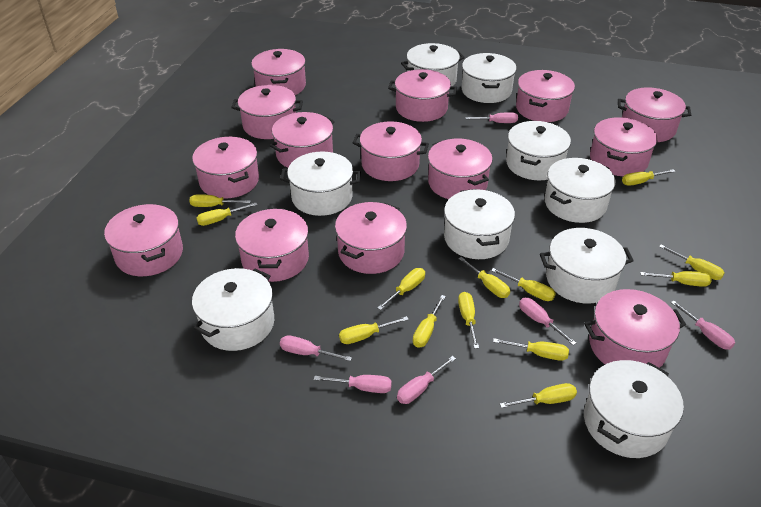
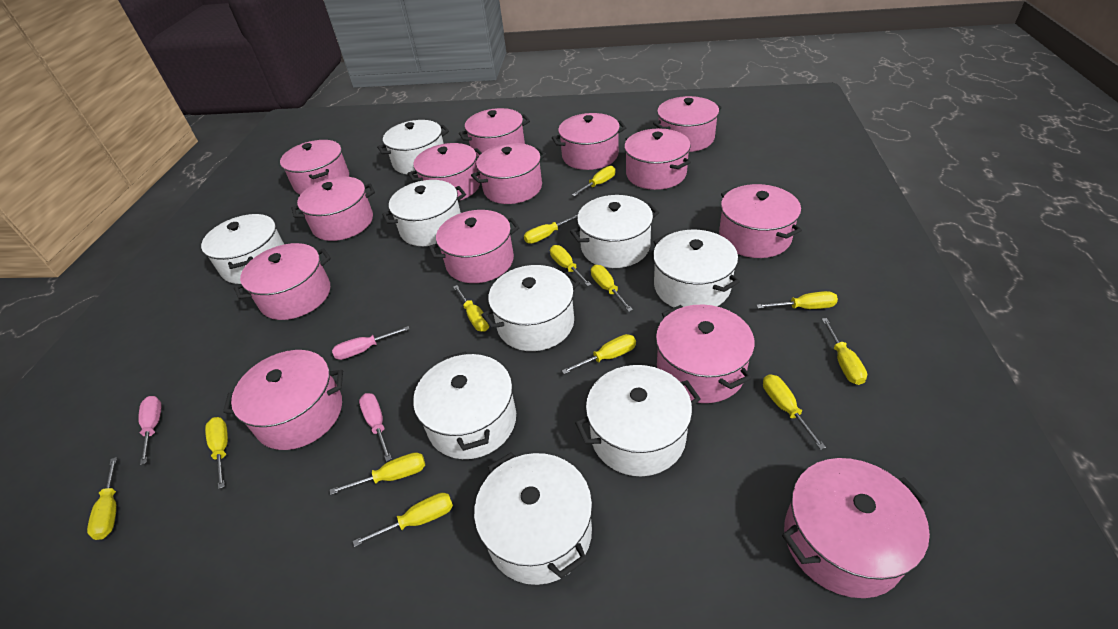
pink screwdriver: 6 -> 3

